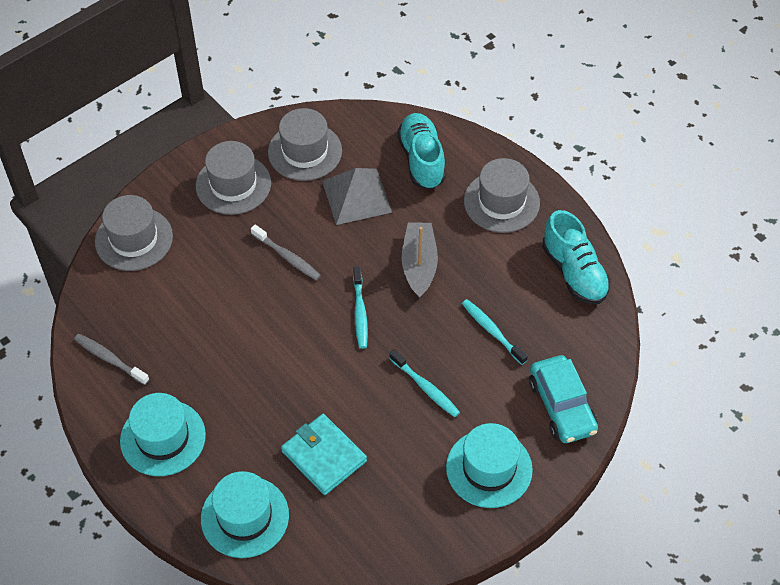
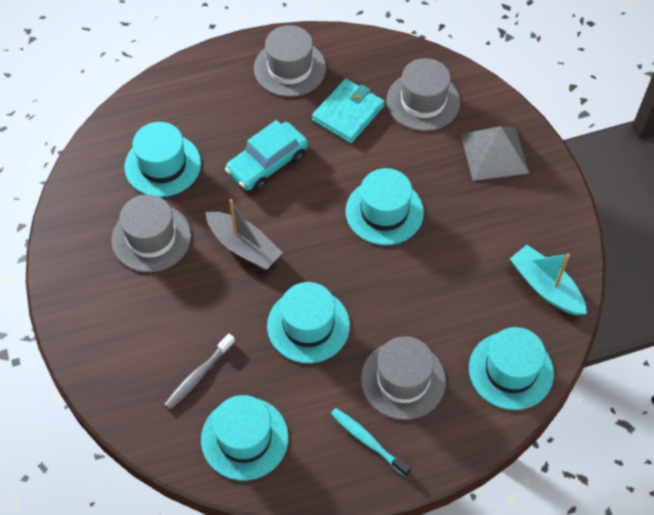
grey toothbrush: 2 -> 1
turquoise boat: 0 -> 1
turquoise hat: 3 -> 5
turquoise shoe: 2 -> 0
turquoise toothbrush: 3 -> 1

